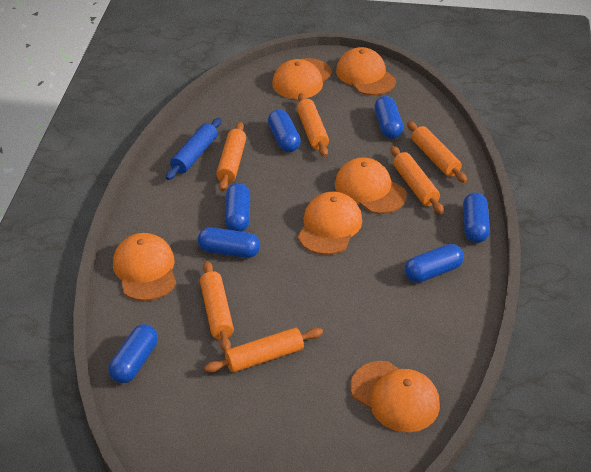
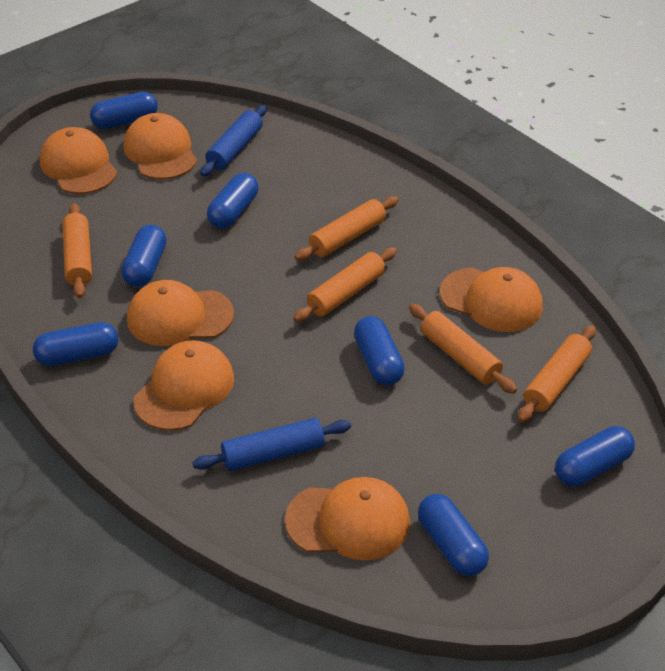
blue rolling pin: 1 -> 2
orange rolling pin: 6 -> 5

